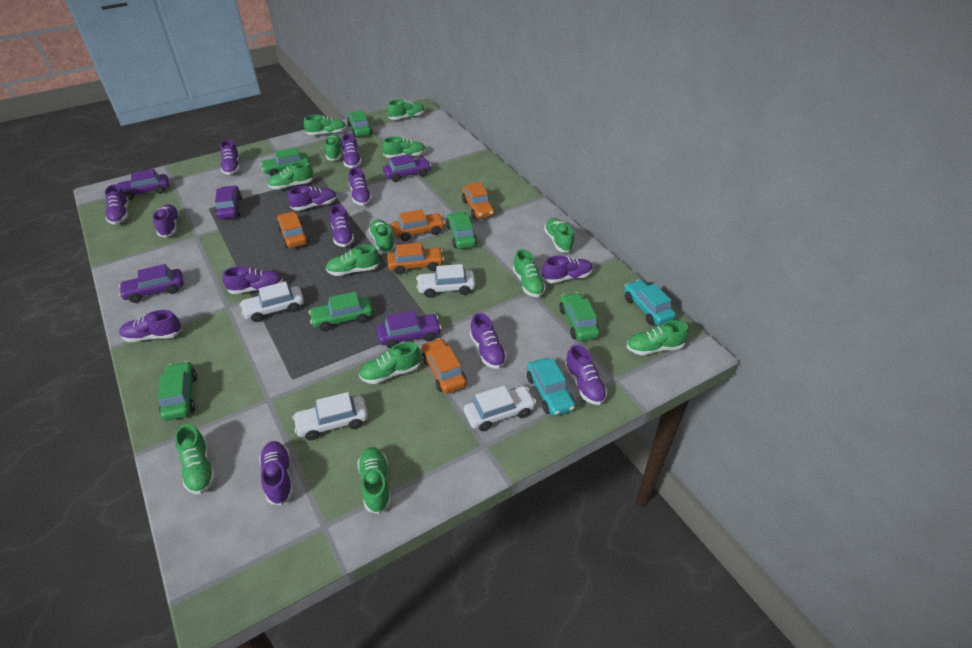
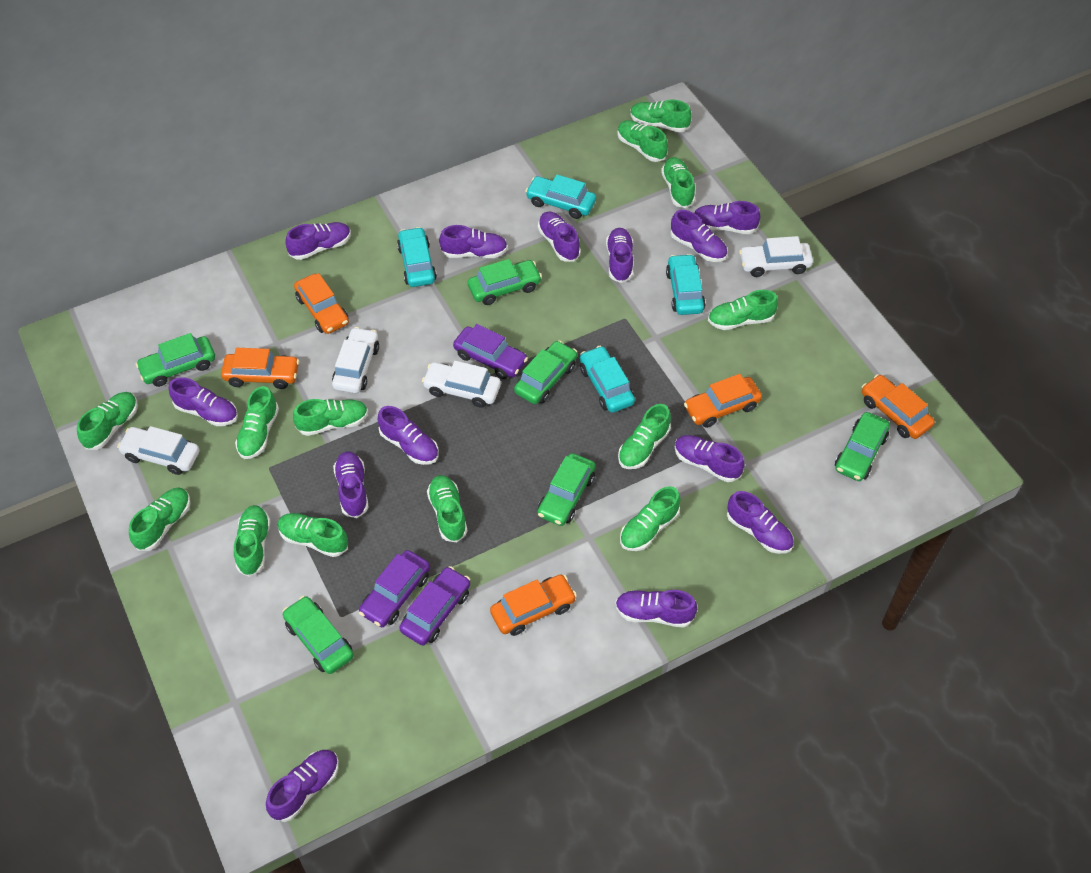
purple car: 5 -> 3
turquoise car: 2 -> 4

